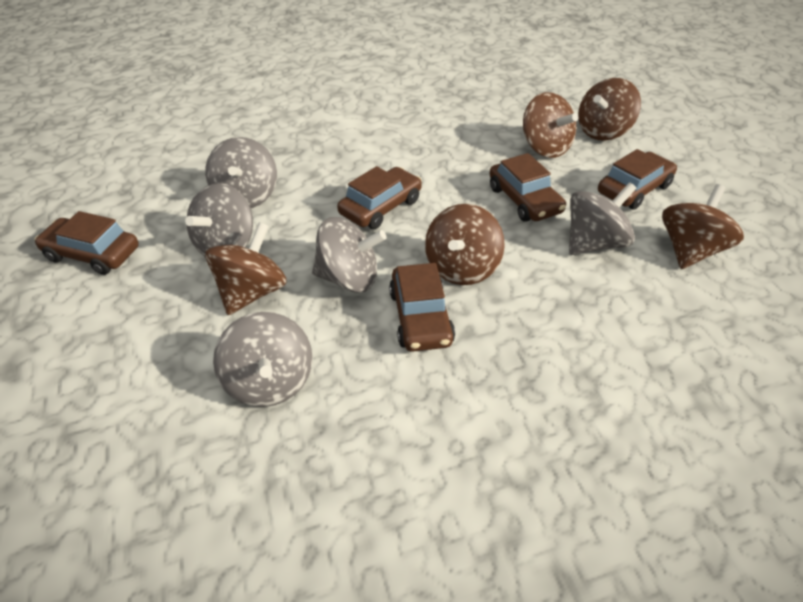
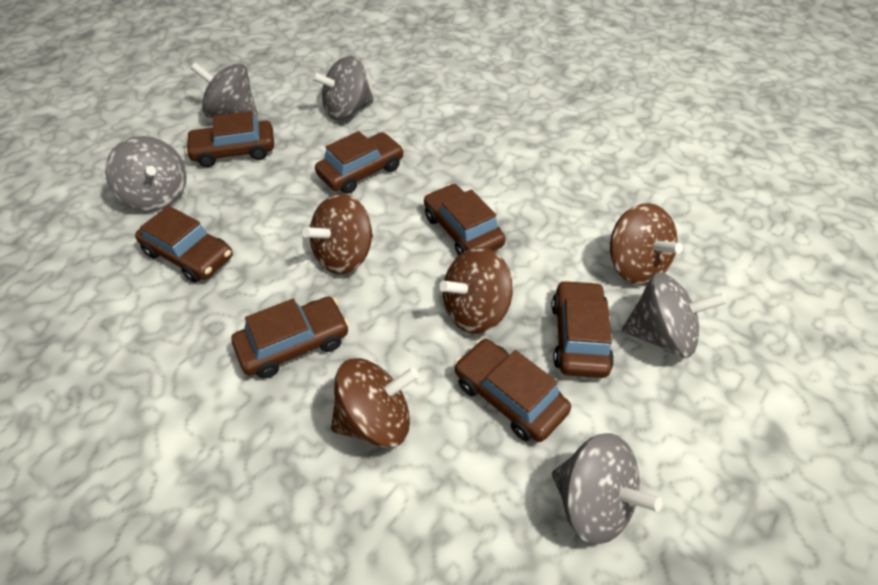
brown car: 5 -> 7
brown spinning top: 5 -> 4

